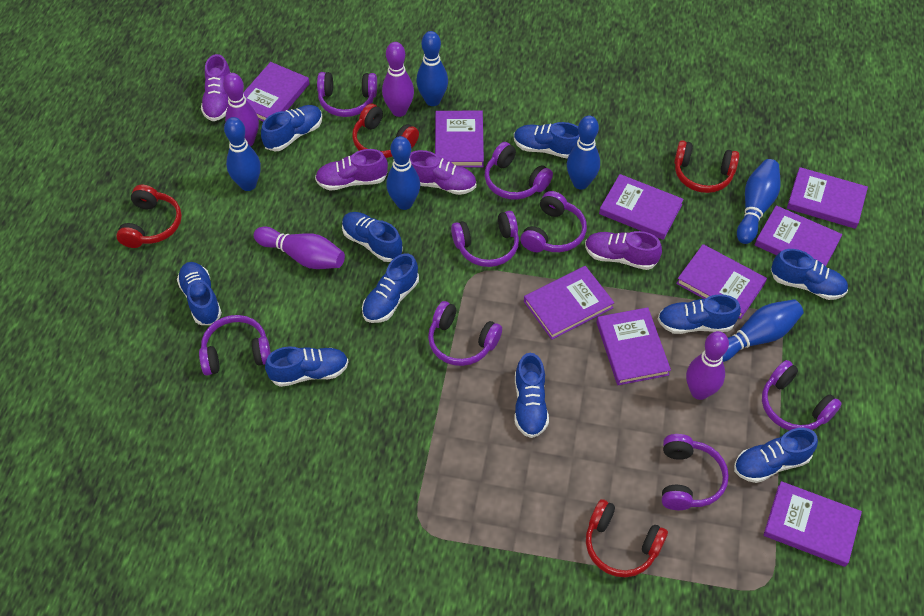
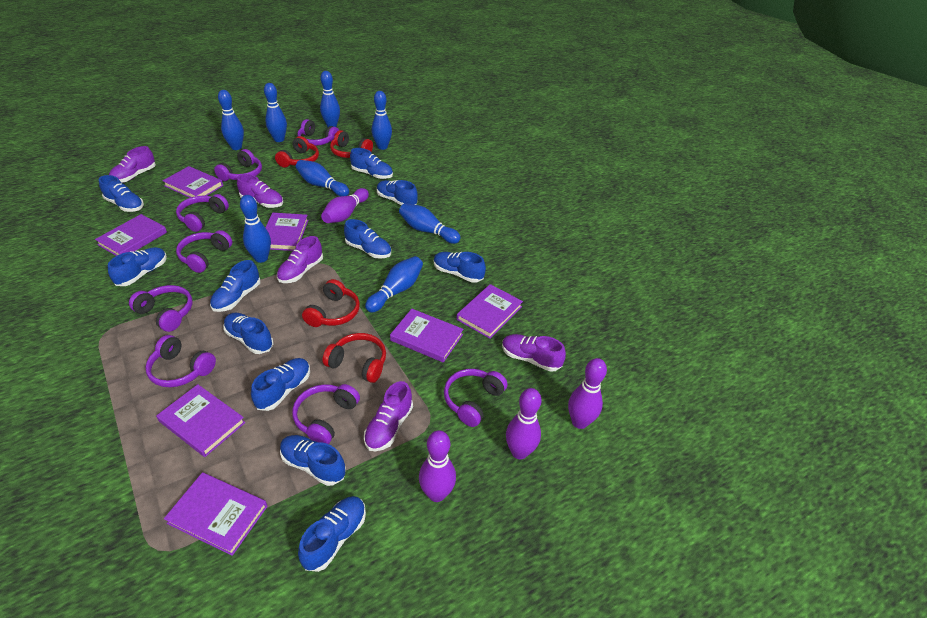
blue bowling pin: 6 -> 8
blue shoe: 10 -> 11
purple book: 9 -> 7
purple shoe: 4 -> 5

